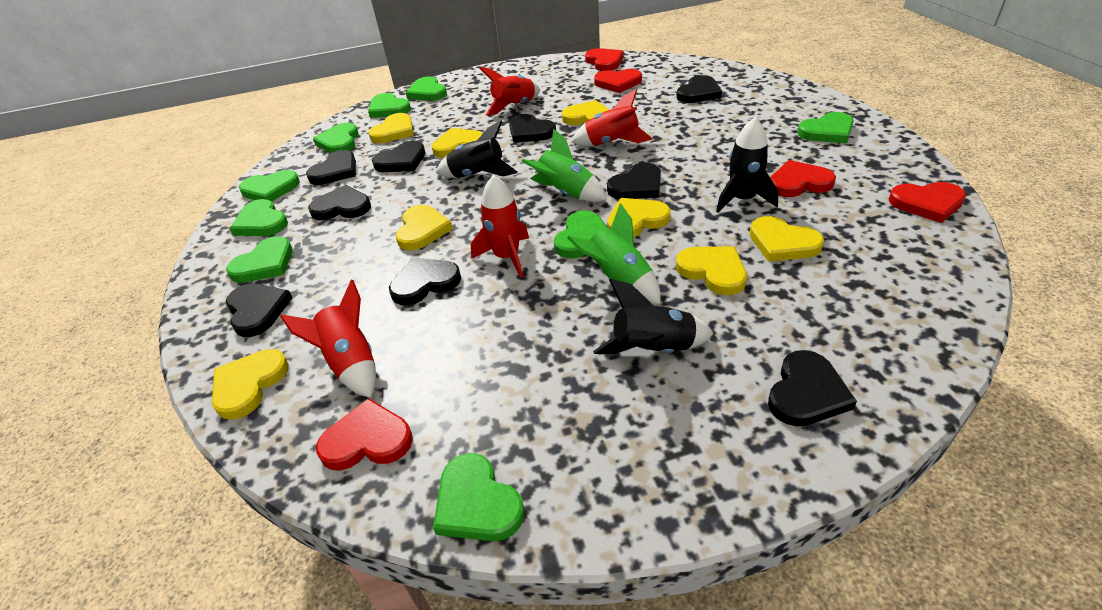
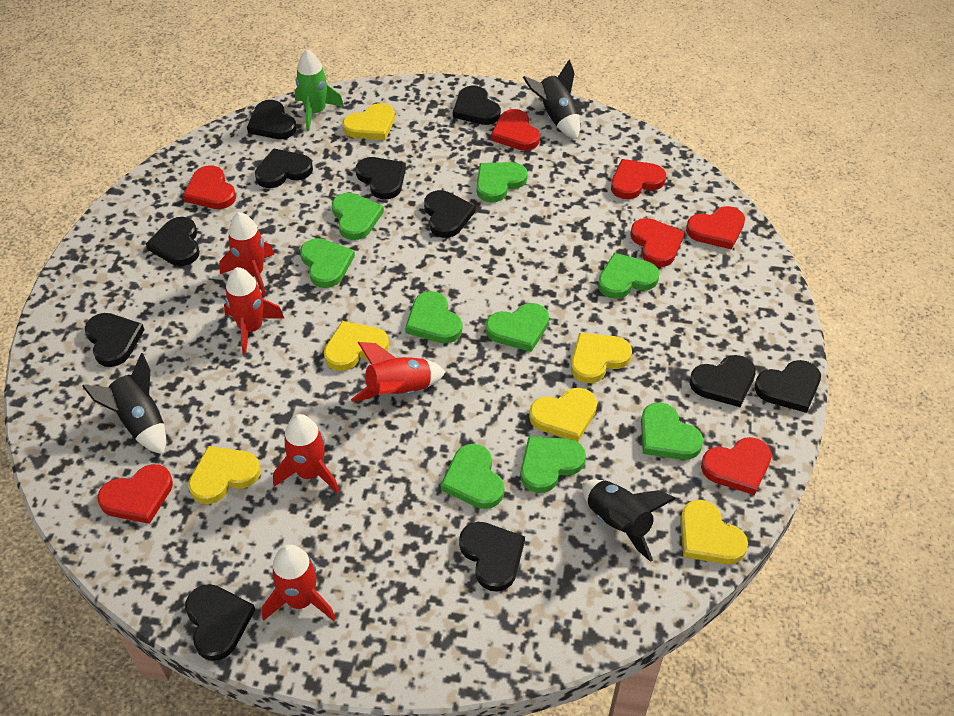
black heart: 9 -> 11
green rocket: 2 -> 1
red heart: 5 -> 7
red rocket: 4 -> 5
yellow heart: 8 -> 6

